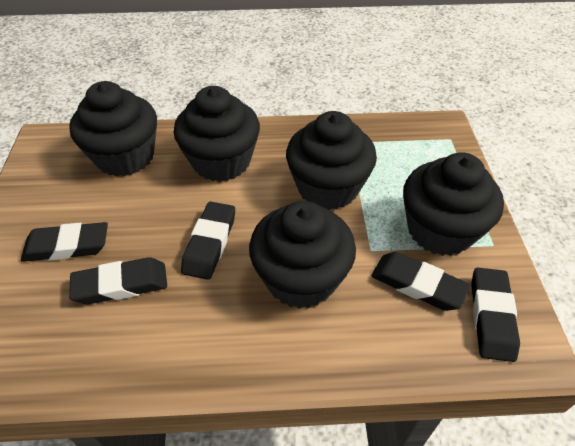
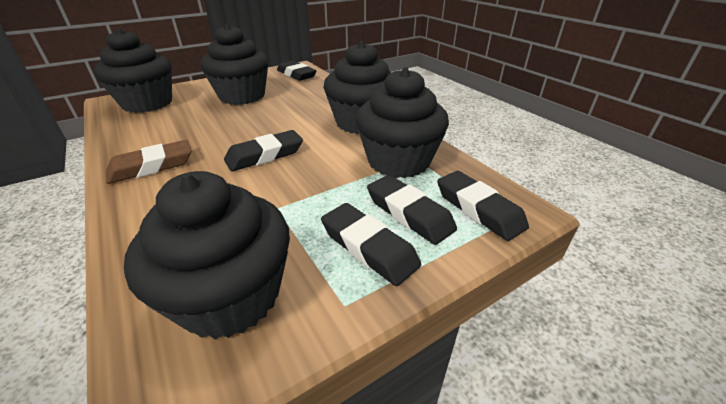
brown eraser: 0 -> 1

